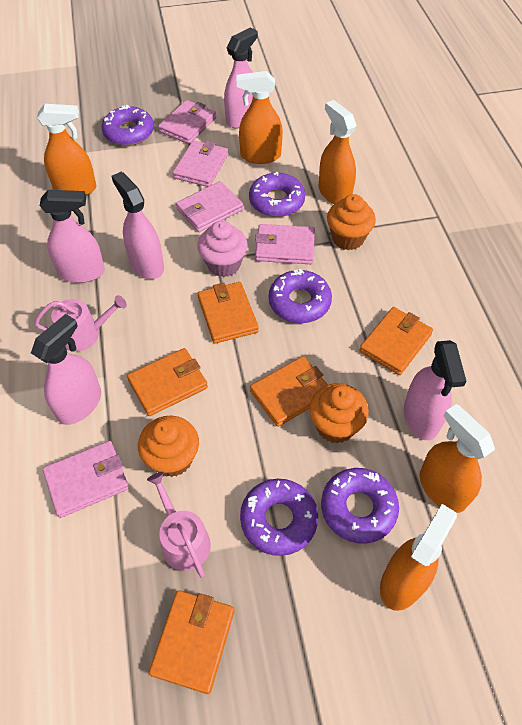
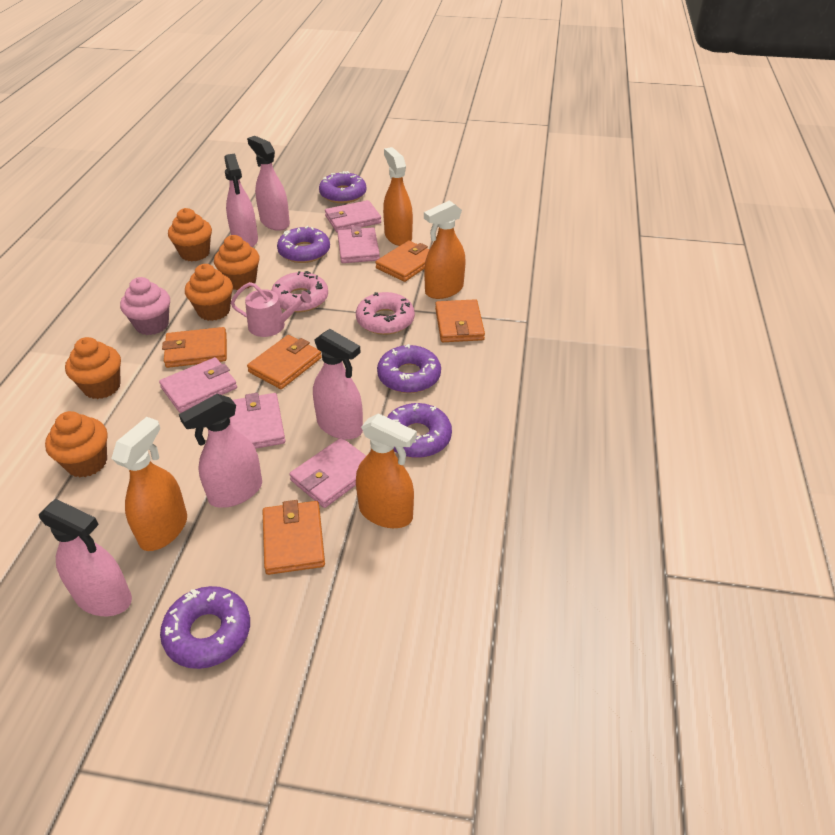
orange cupcake: 3 -> 5
orange spray bottle: 5 -> 4
pink donut: 0 -> 2
pink watering can: 2 -> 1

